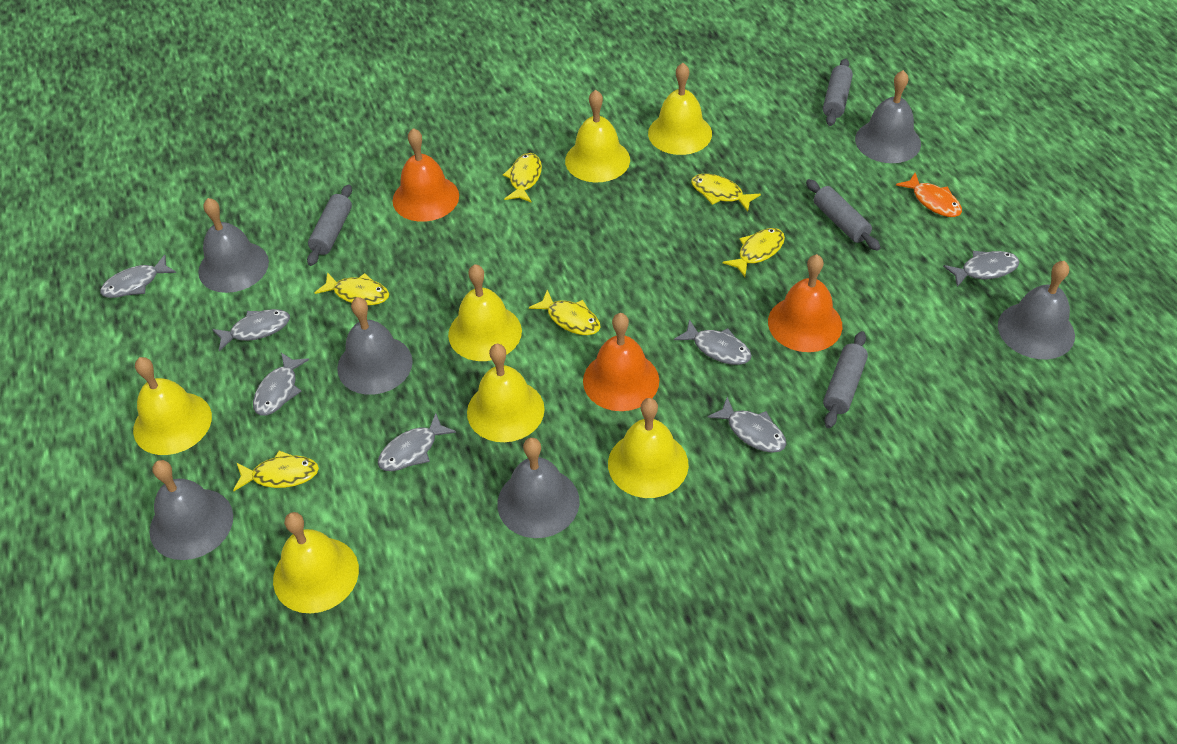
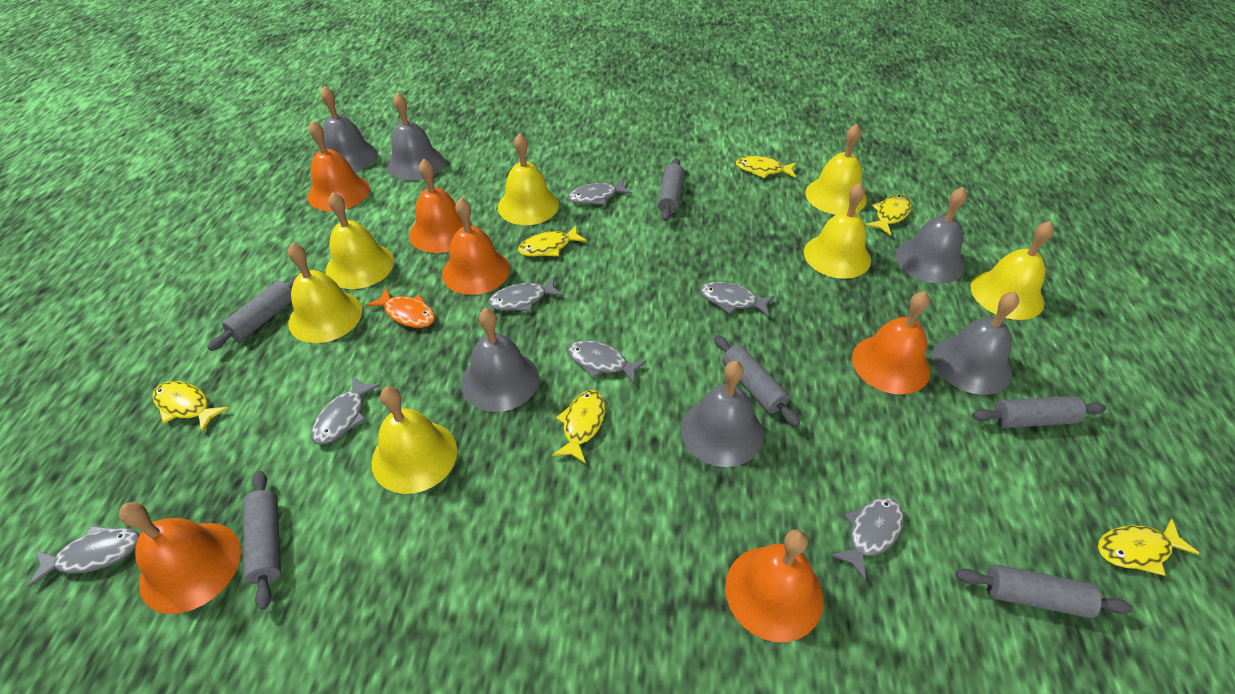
grey rolling pin: 4 -> 6
orange bell: 3 -> 6

